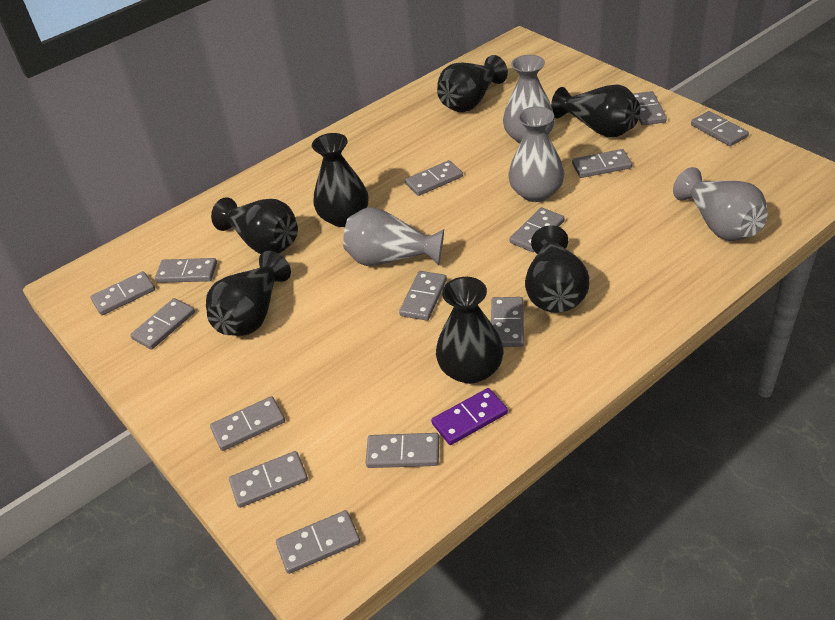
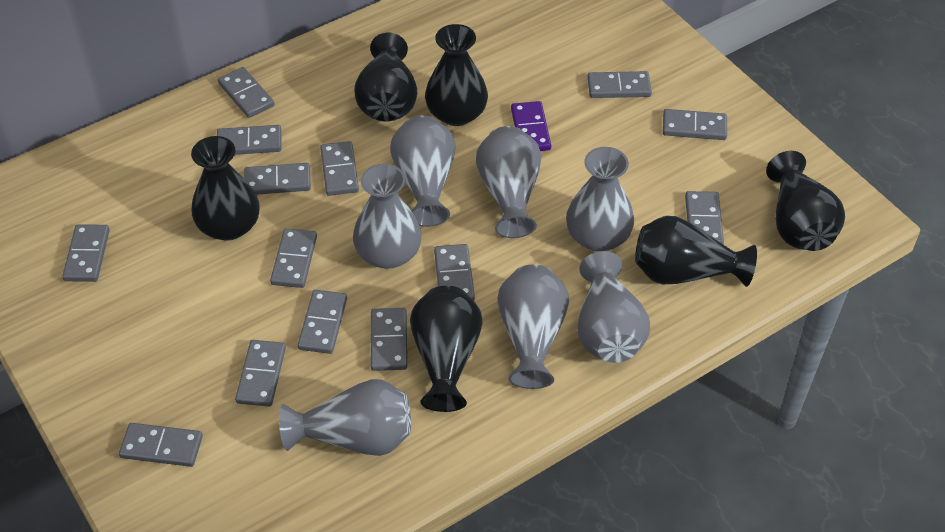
black vase: 7 -> 6
grey vase: 4 -> 7

